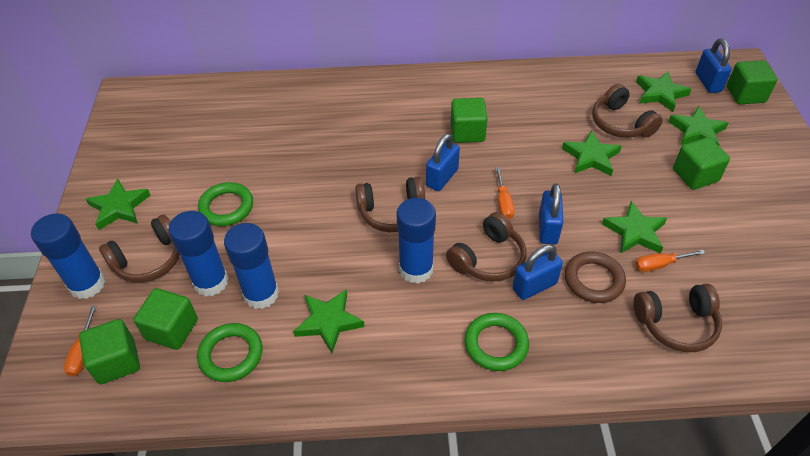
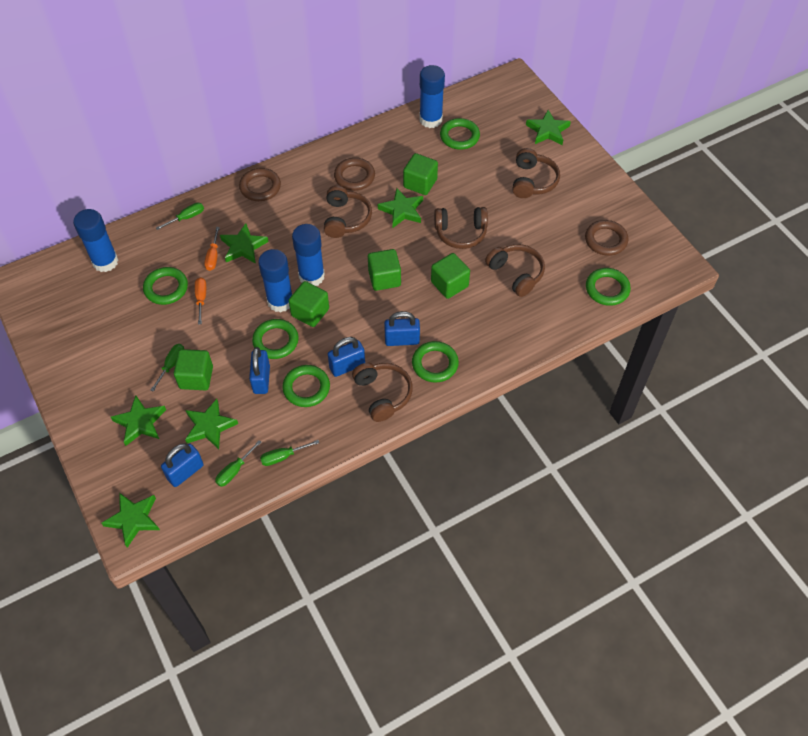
brown ring: 1 -> 3
green ring: 3 -> 6
green screwdriver: 0 -> 4
orange screwdriver: 3 -> 2

